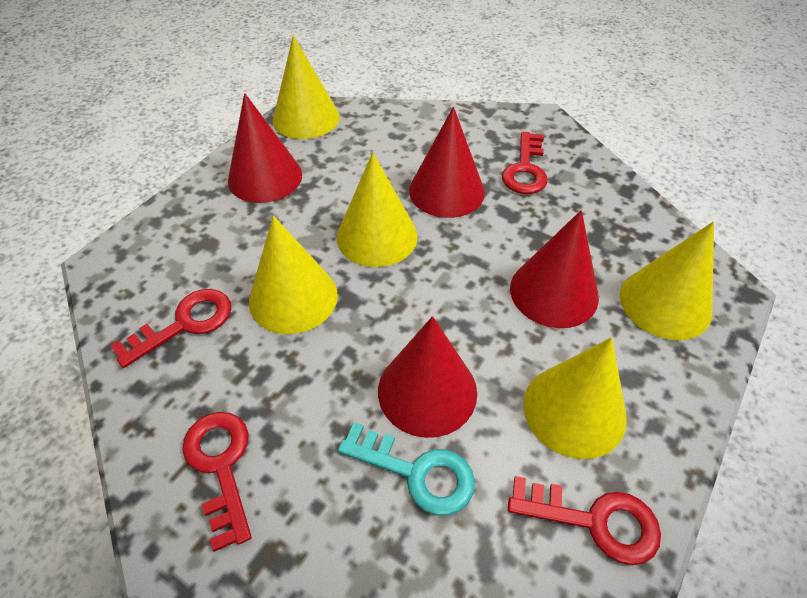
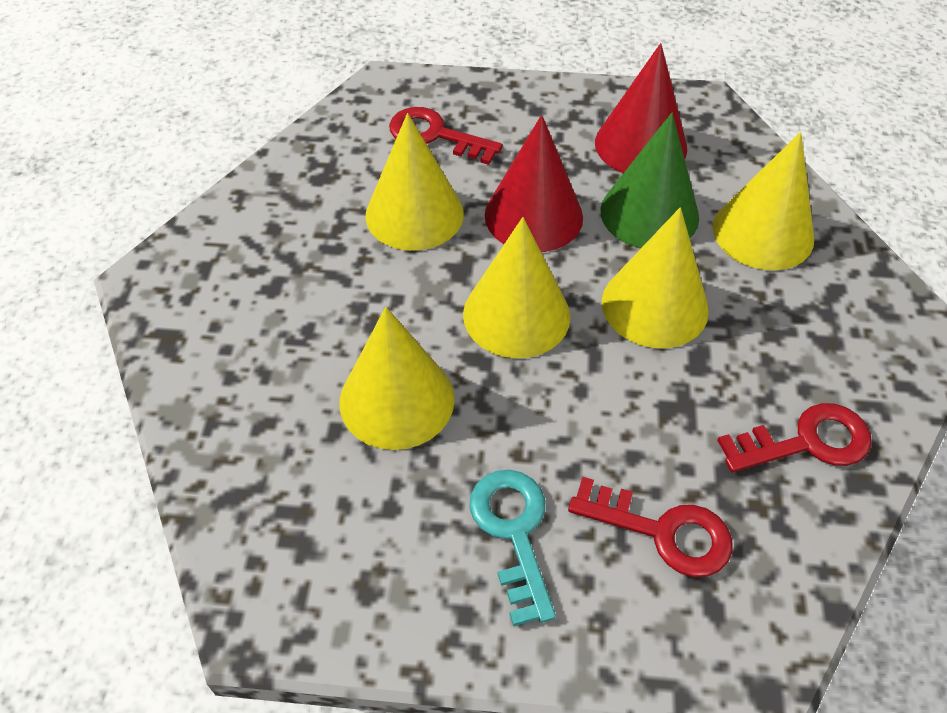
green cone: 0 -> 1
red cone: 4 -> 2
red key: 4 -> 3

